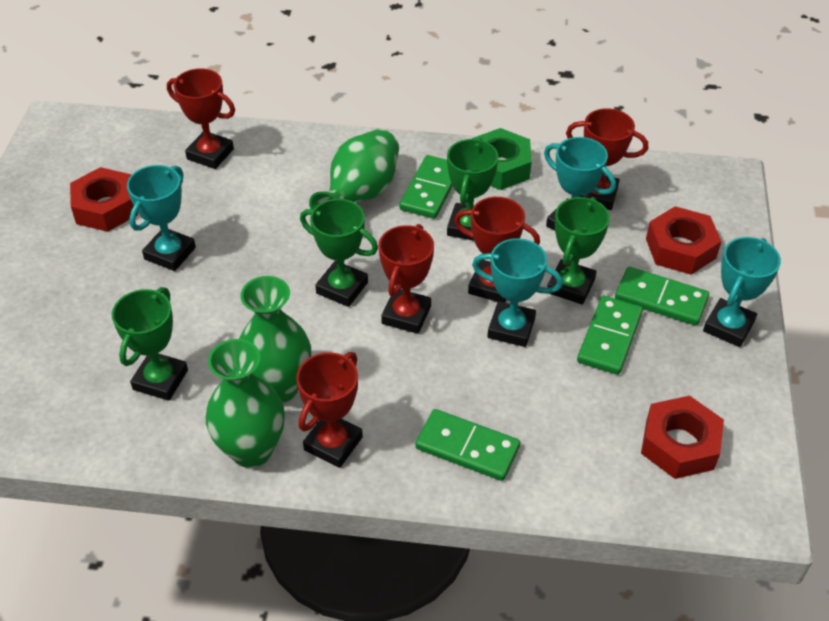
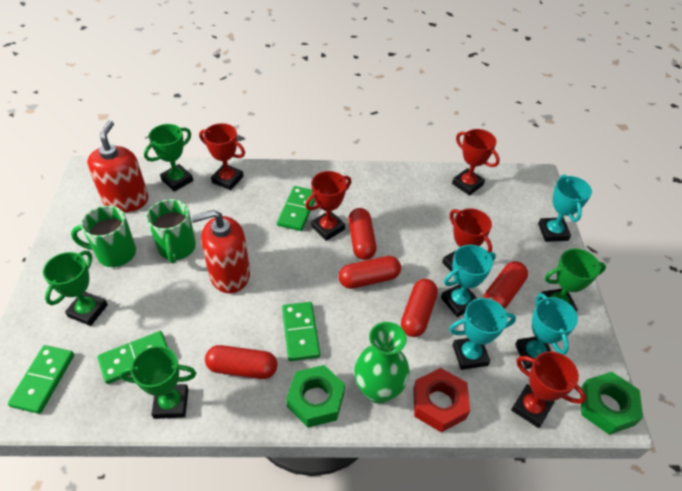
green mug: 0 -> 2
green nut: 1 -> 2
green vase: 3 -> 1
red capsule: 0 -> 5
red nut: 3 -> 1
red soap dispenser: 0 -> 2

